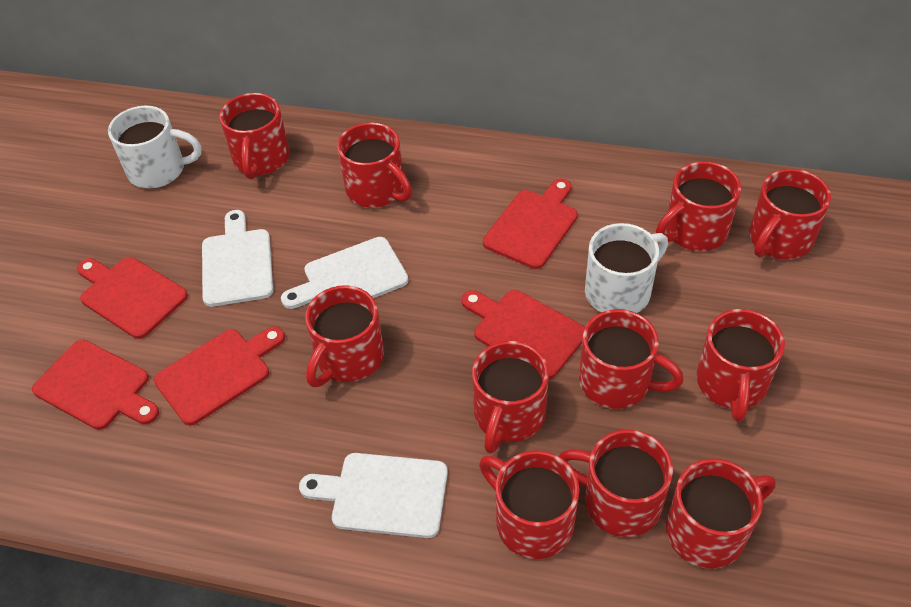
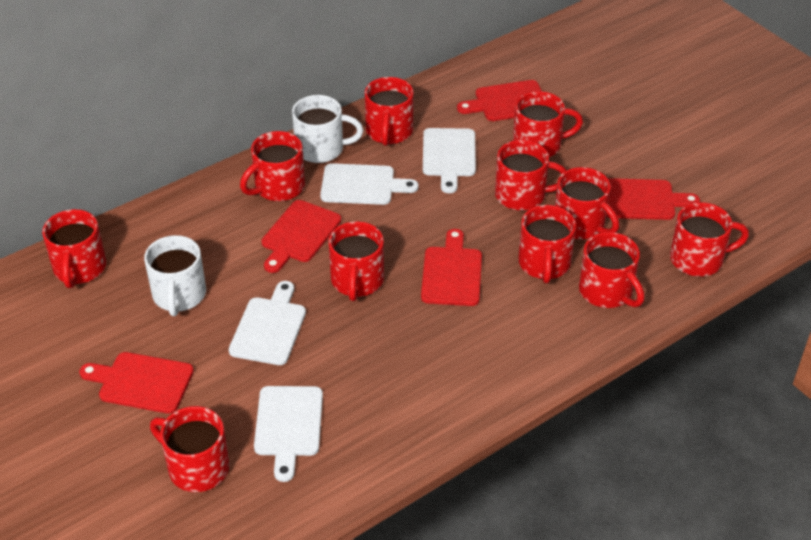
white cutting board: 3 -> 4

